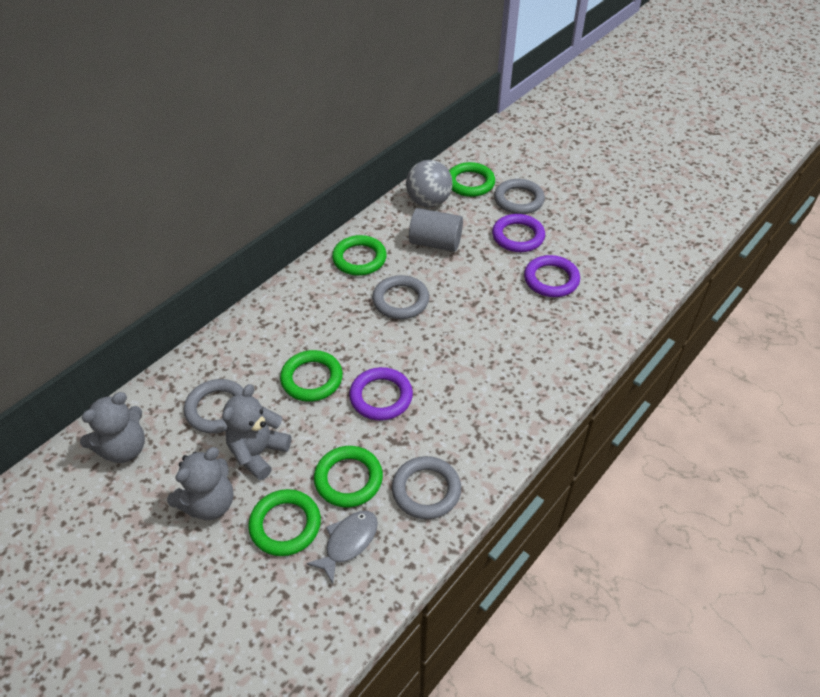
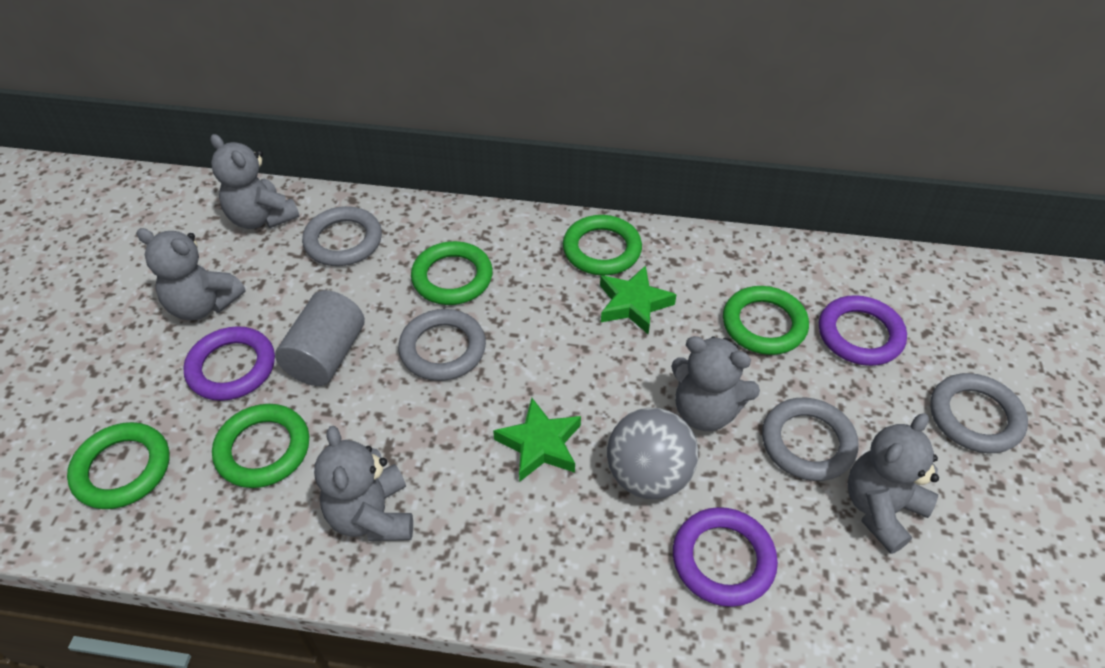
green star: 0 -> 2
grey fish: 1 -> 0
grey teddy bear: 3 -> 5

